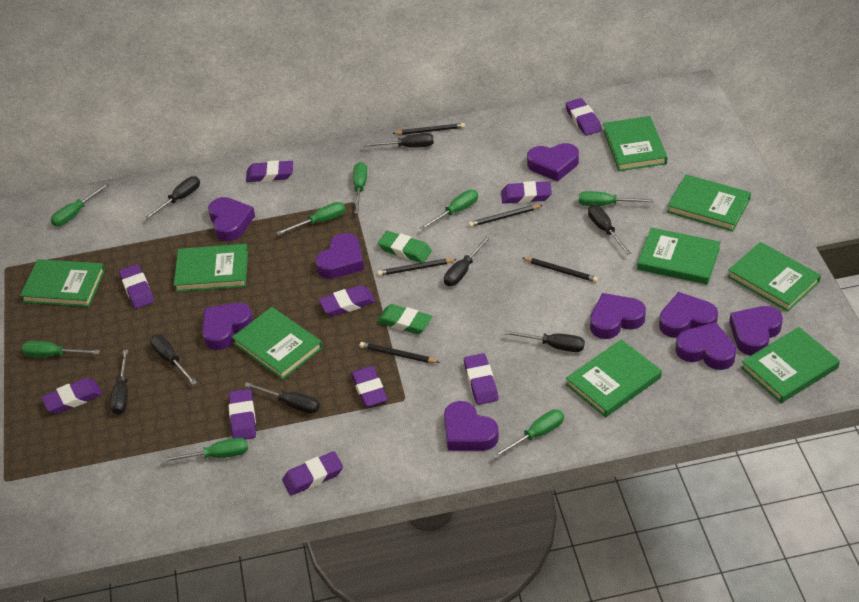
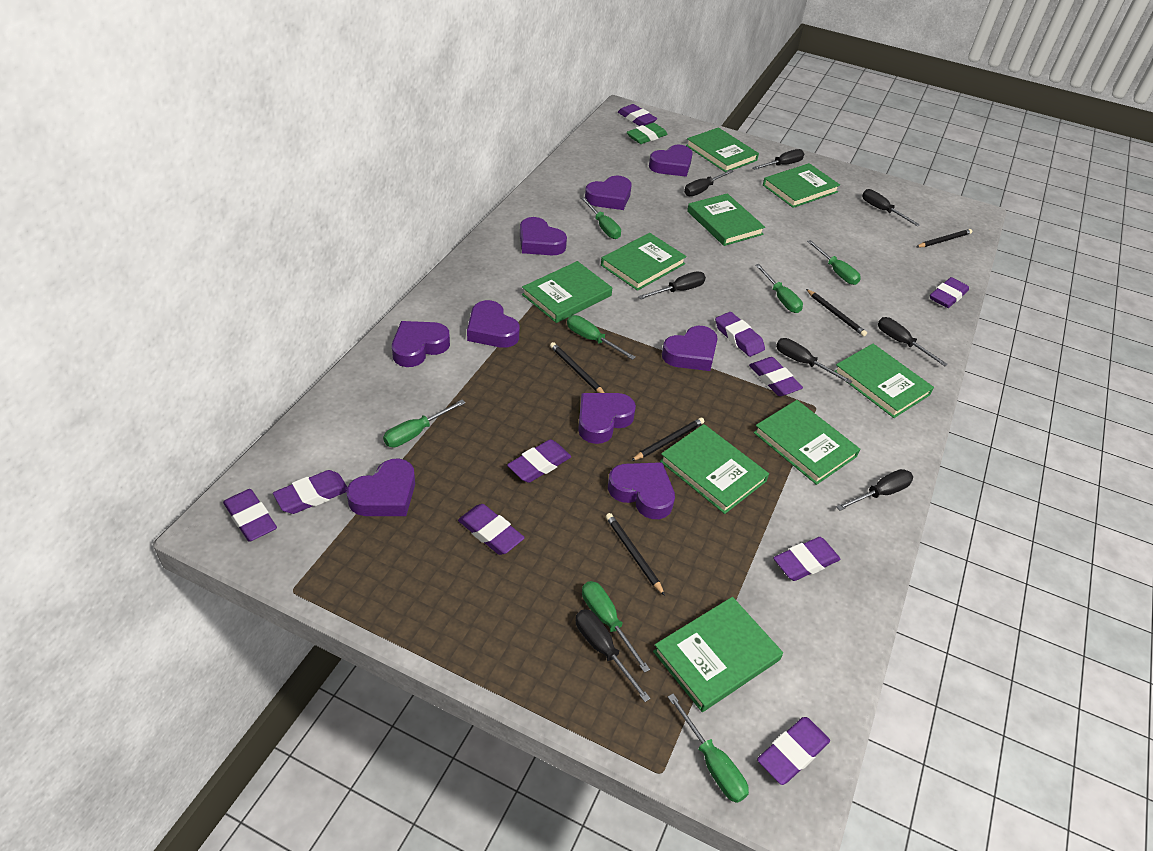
green eraser: 2 -> 1
green screwdriver: 8 -> 7

